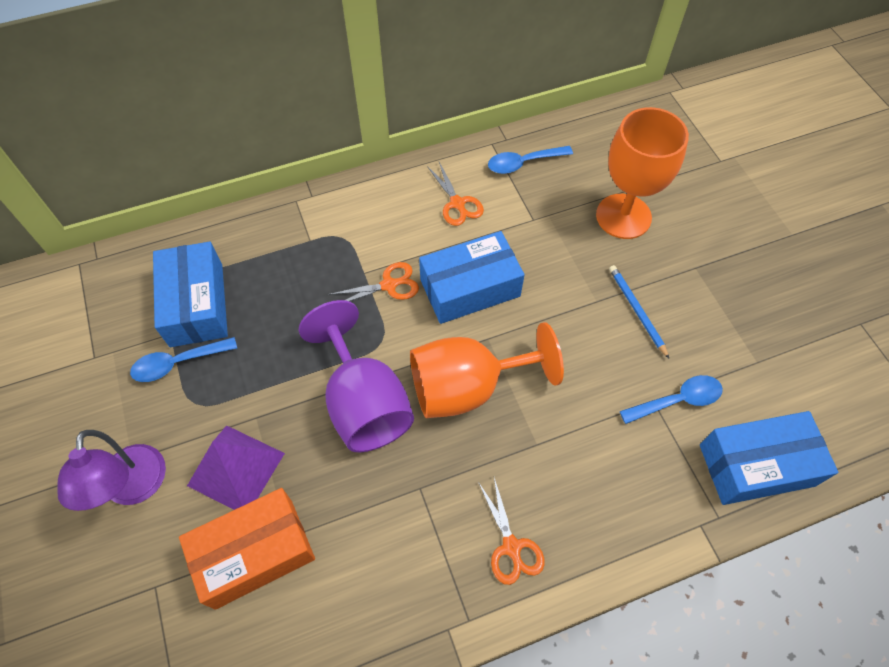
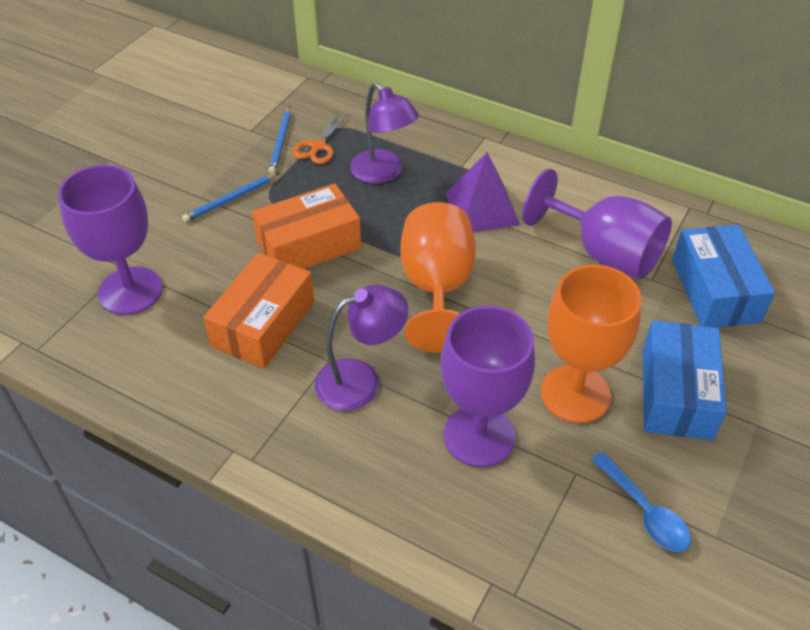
blue box: 3 -> 2
blue pencil: 1 -> 2
blue spoon: 3 -> 1
orange box: 1 -> 2
orange scissors: 3 -> 1
purple goblet: 1 -> 3
purple lamp: 1 -> 2

